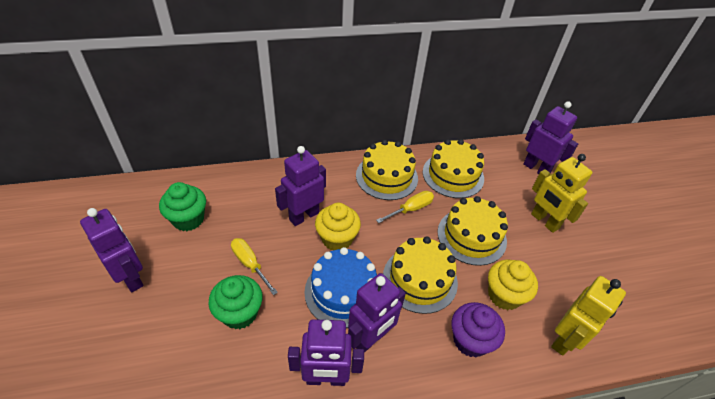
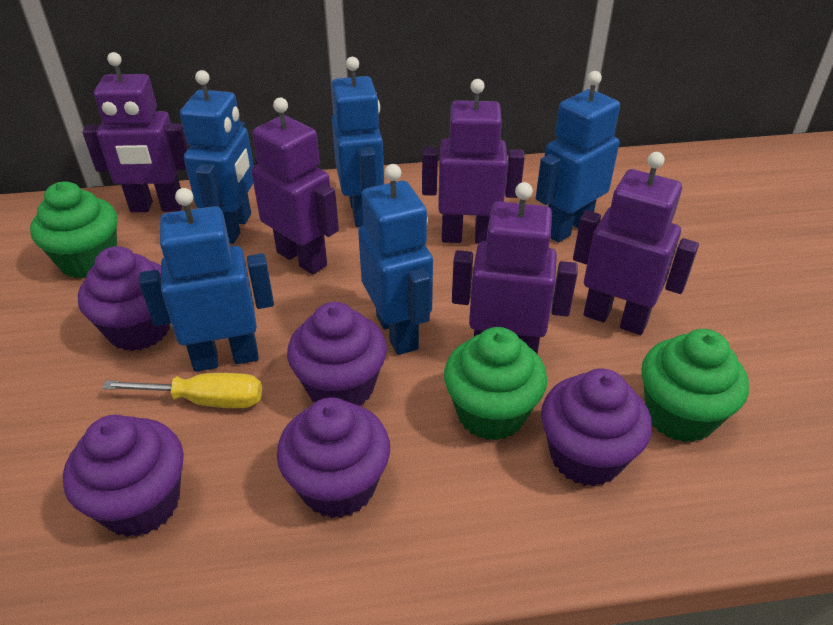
blue cake: 1 -> 0
blue robot: 0 -> 5
green cupcake: 2 -> 3
purple cupcake: 1 -> 5
yellow cake: 4 -> 0
yellow cupcake: 2 -> 0
yellow robot: 2 -> 0
yellow screwdriver: 2 -> 1

